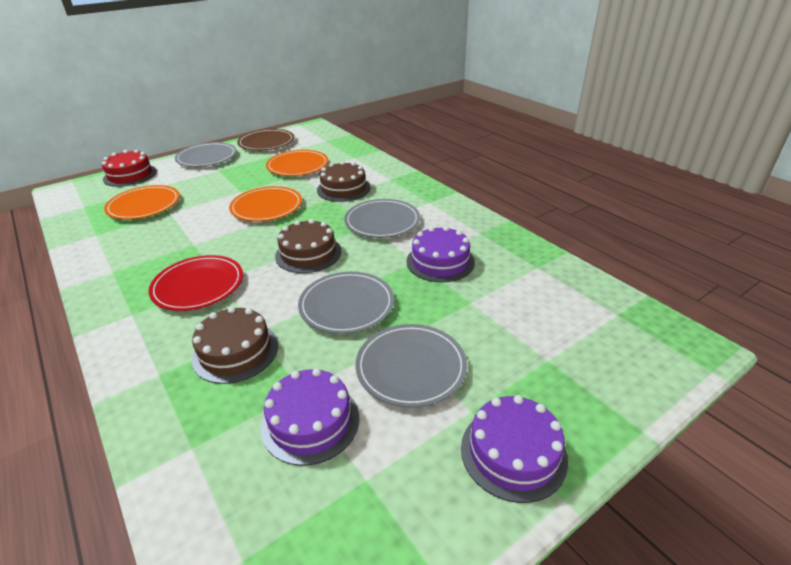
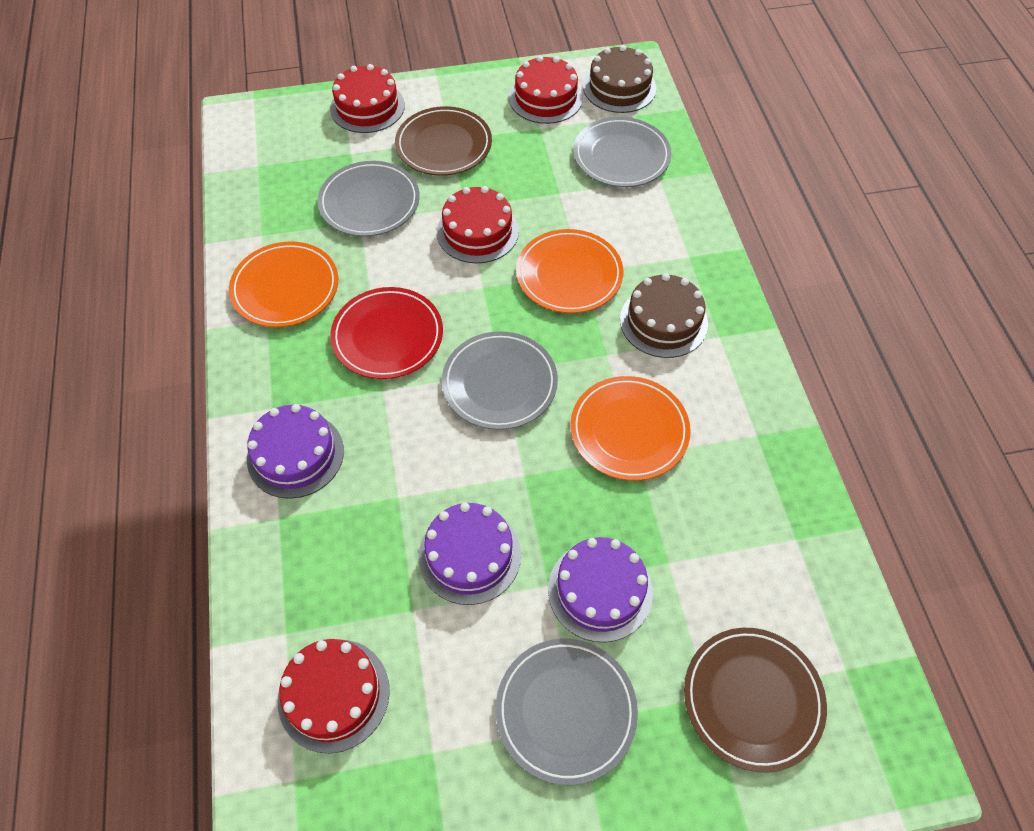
brown cake: 3 -> 2
brown plate: 1 -> 2
red cake: 1 -> 4

